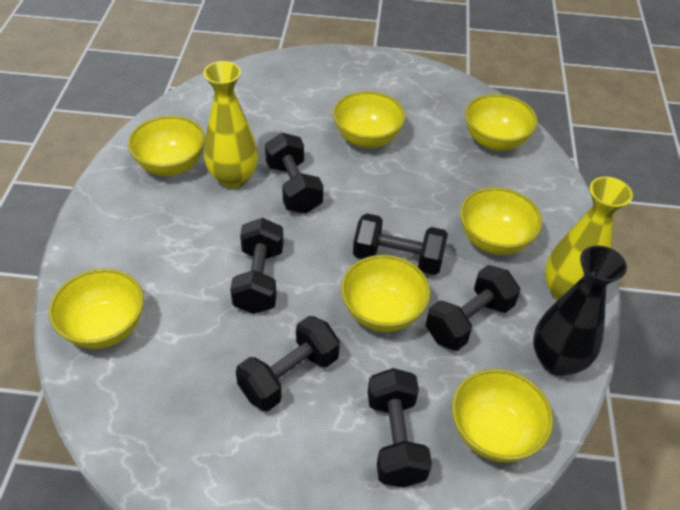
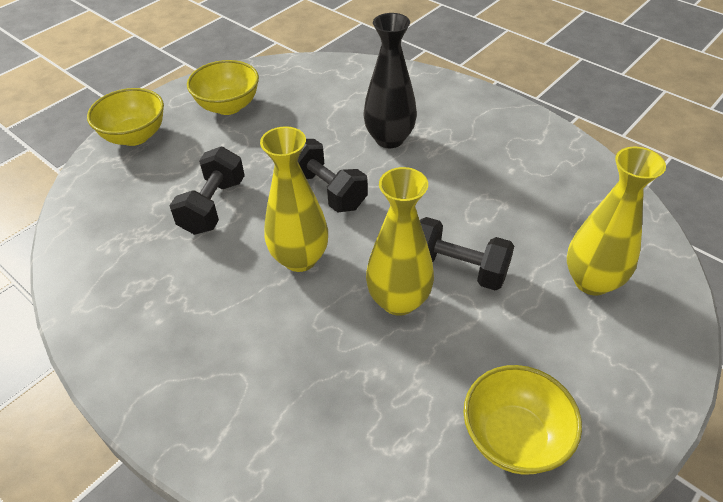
black dumbbell: 6 -> 3
yellow bowl: 7 -> 3
yellow vase: 2 -> 3

